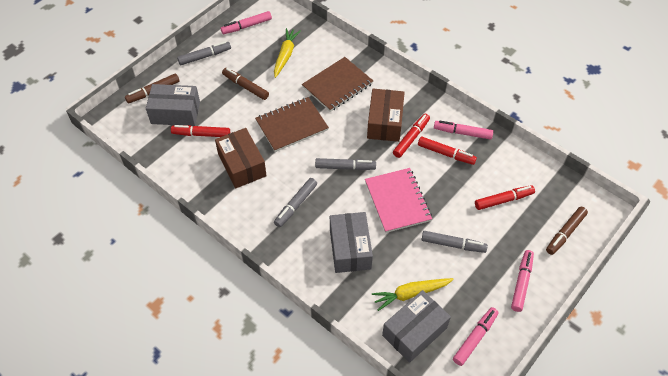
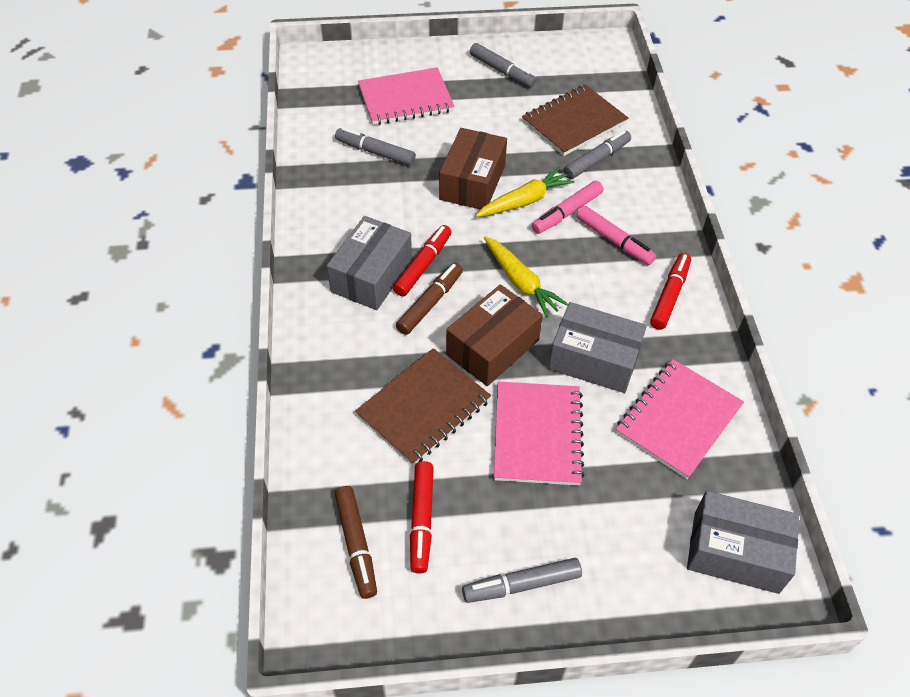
brown marker: 3 -> 2
pink marker: 4 -> 2
pink notebook: 1 -> 3
red marker: 4 -> 3

